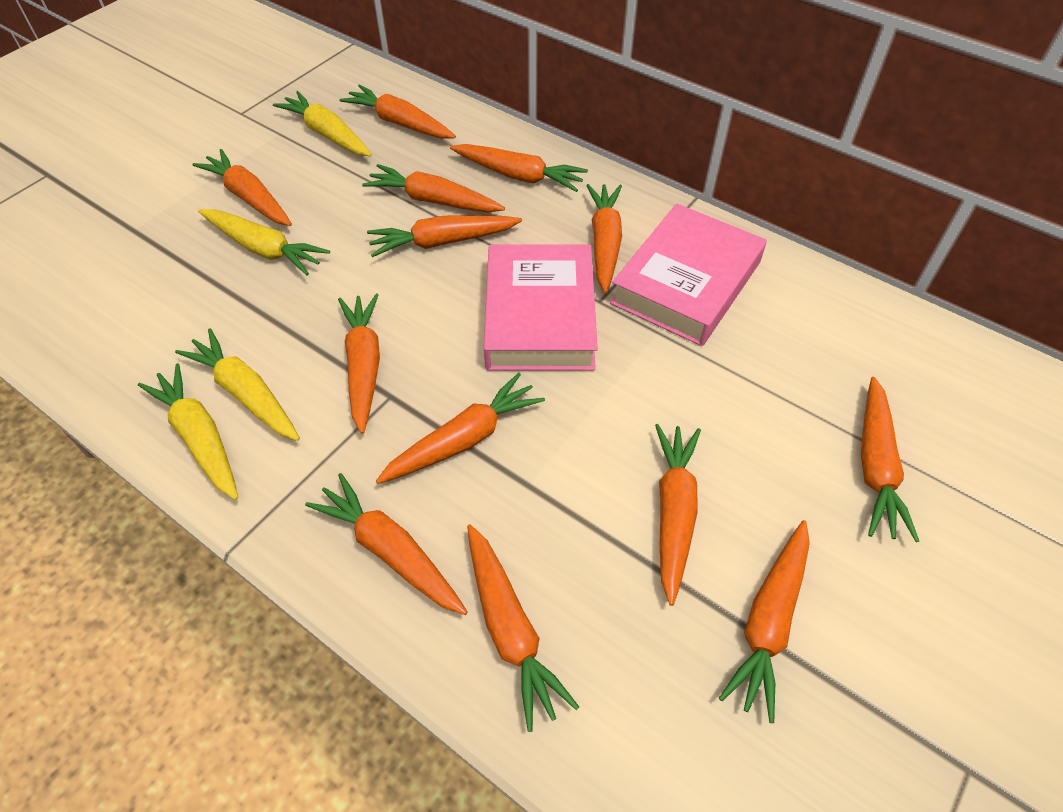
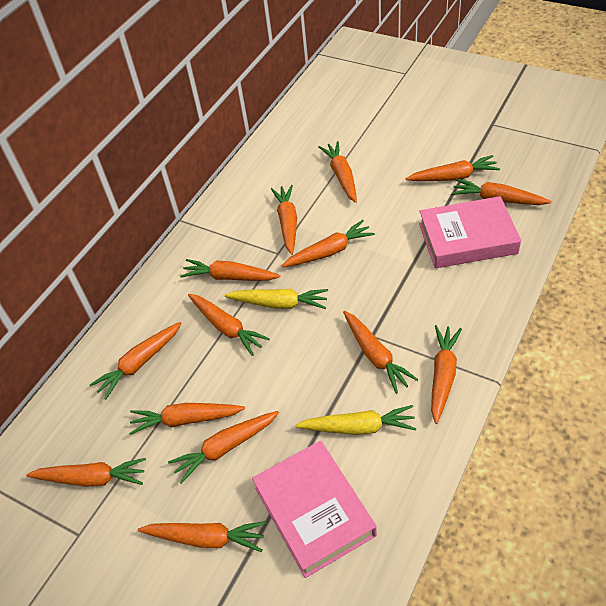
orange carrot: 13 -> 14
yellow carrot: 4 -> 2

